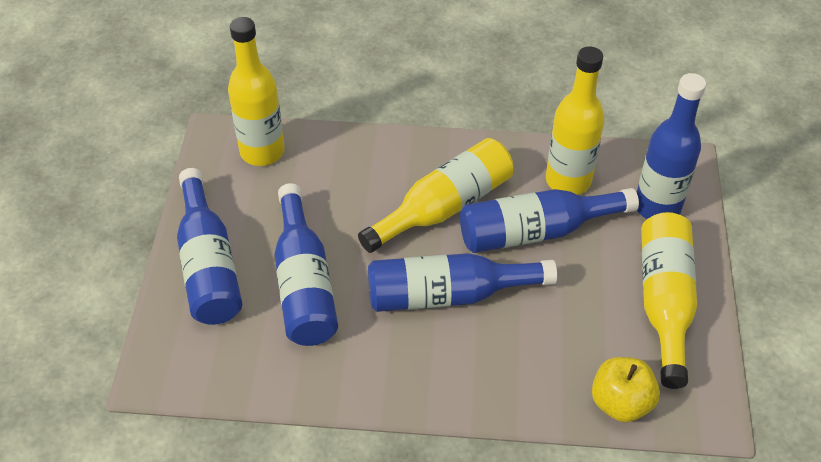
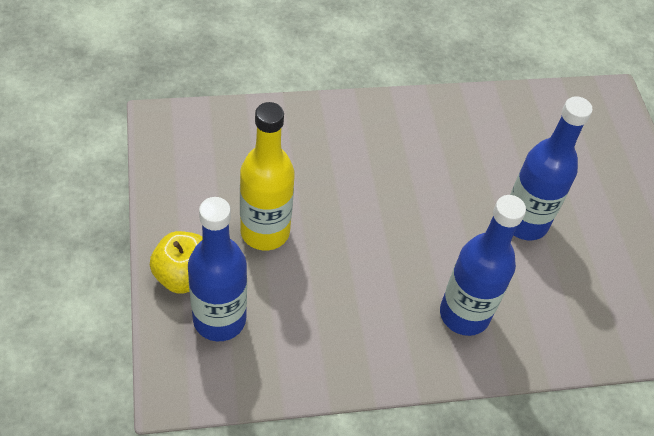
blue bottle: 5 -> 3
yellow bottle: 4 -> 1

